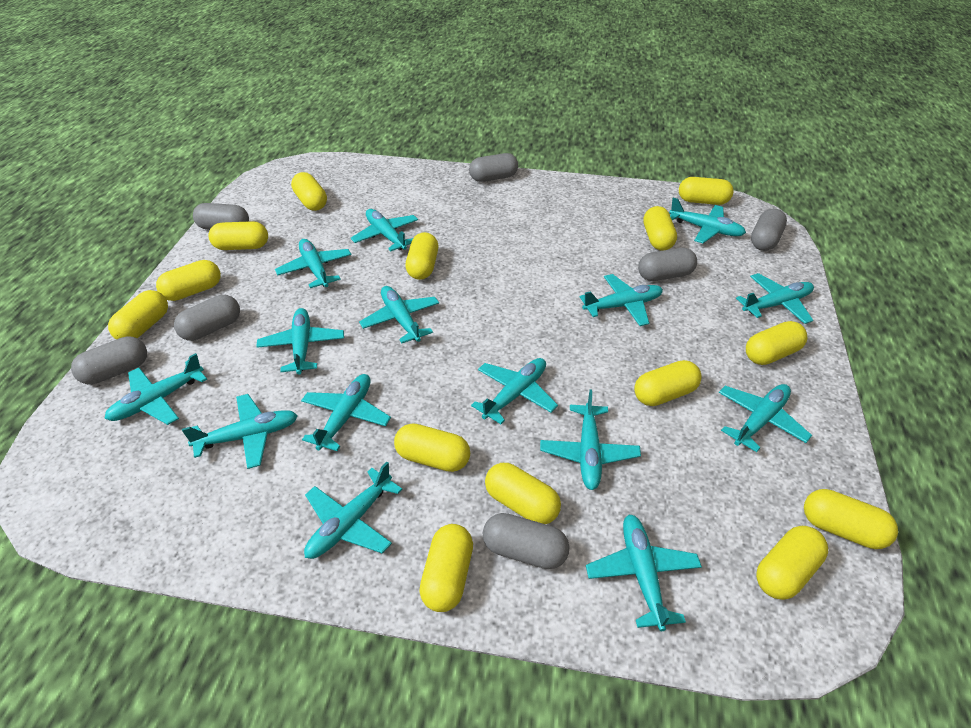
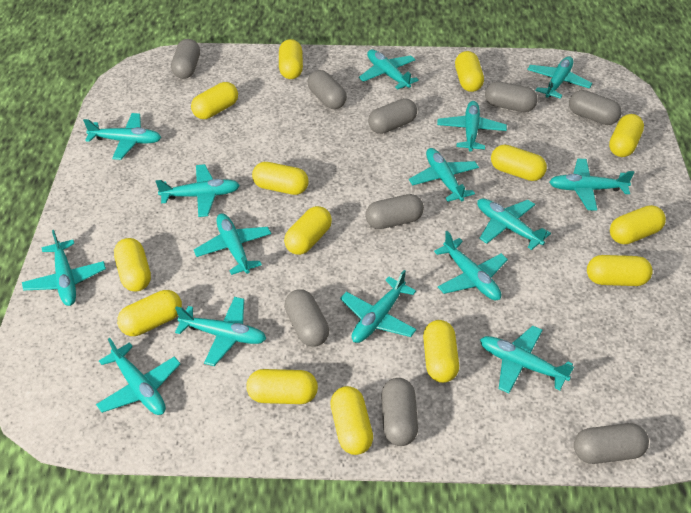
grey capsule: 7 -> 9

